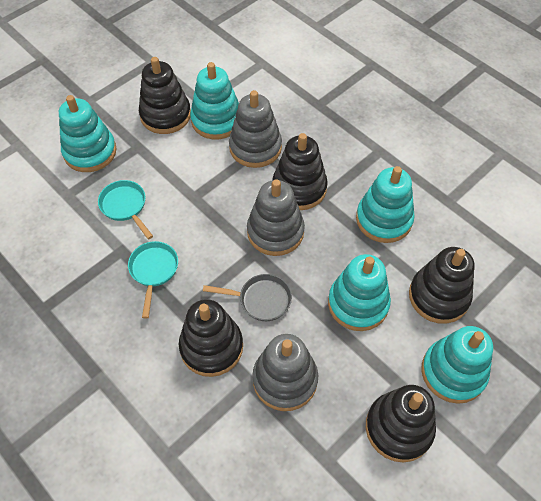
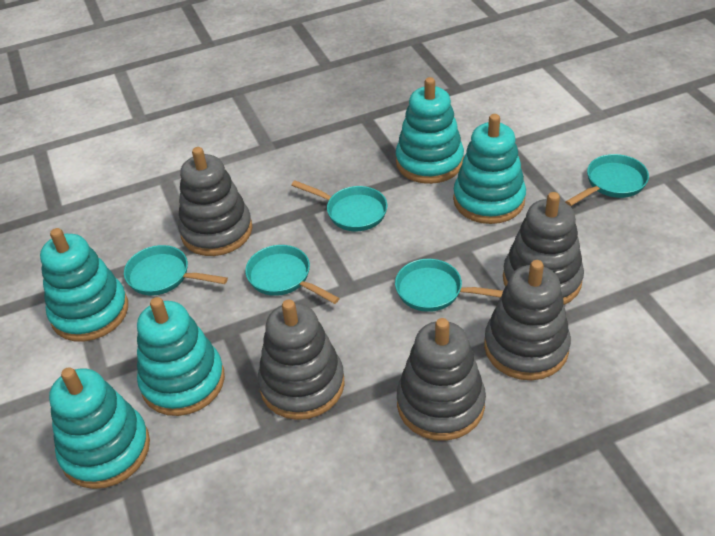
black stacking toy: 5 -> 0
grey pan: 1 -> 0
grey stacking toy: 3 -> 5
turquoise pan: 2 -> 5

